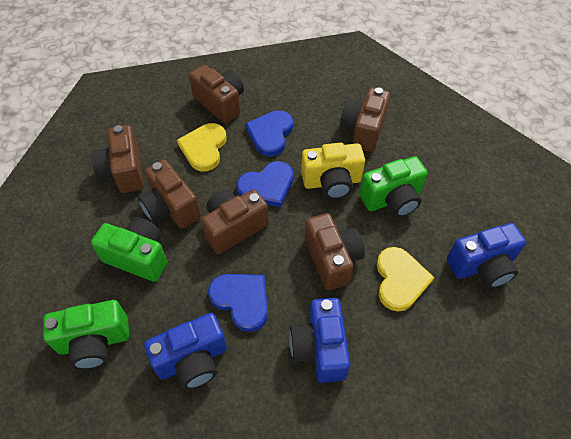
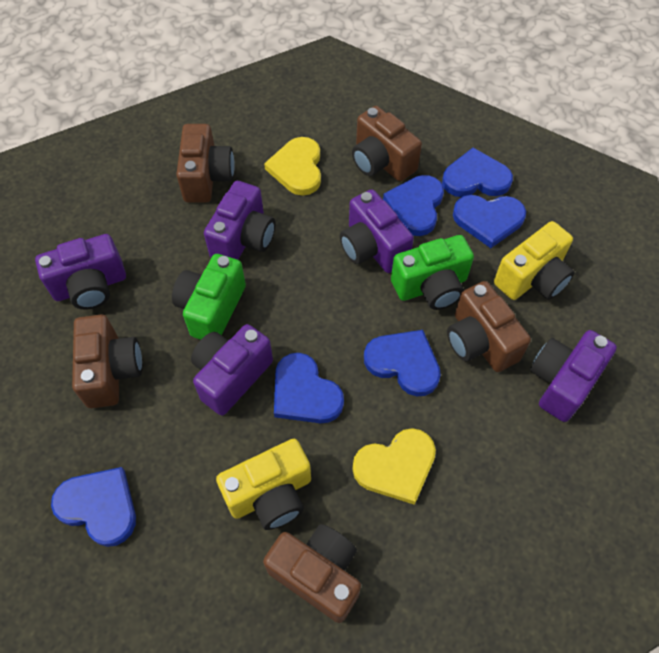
blue camera: 3 -> 0
blue heart: 3 -> 6
brown camera: 6 -> 5
green camera: 3 -> 2
purple camera: 0 -> 5
yellow camera: 1 -> 2

